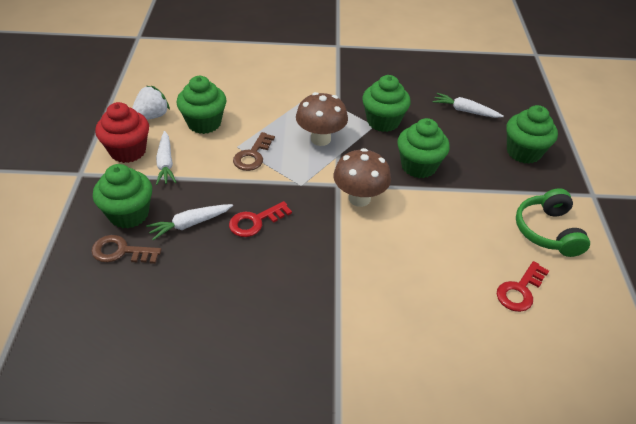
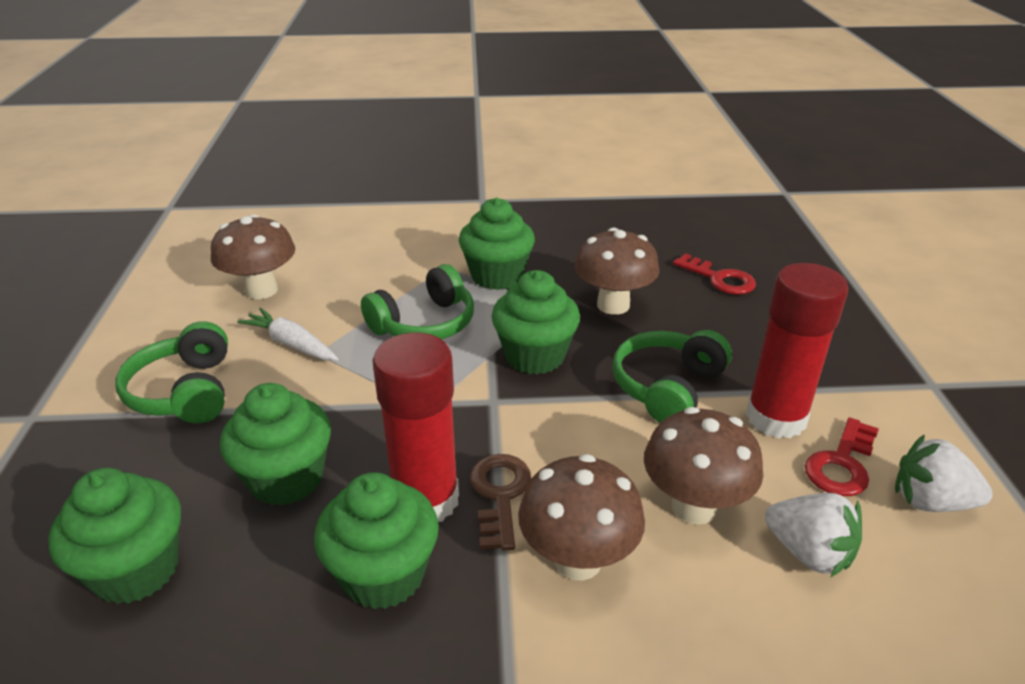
brown key: 2 -> 1
brown mushroom: 2 -> 4
green headphones: 1 -> 3
red cupcake: 1 -> 0
red glue stick: 0 -> 2
white carrot: 3 -> 1
white strawberry: 1 -> 2

